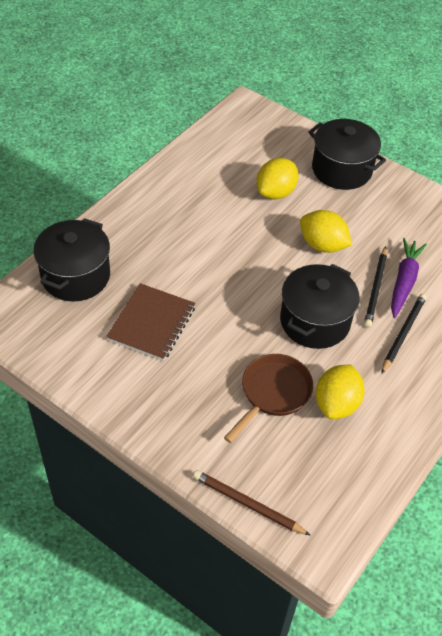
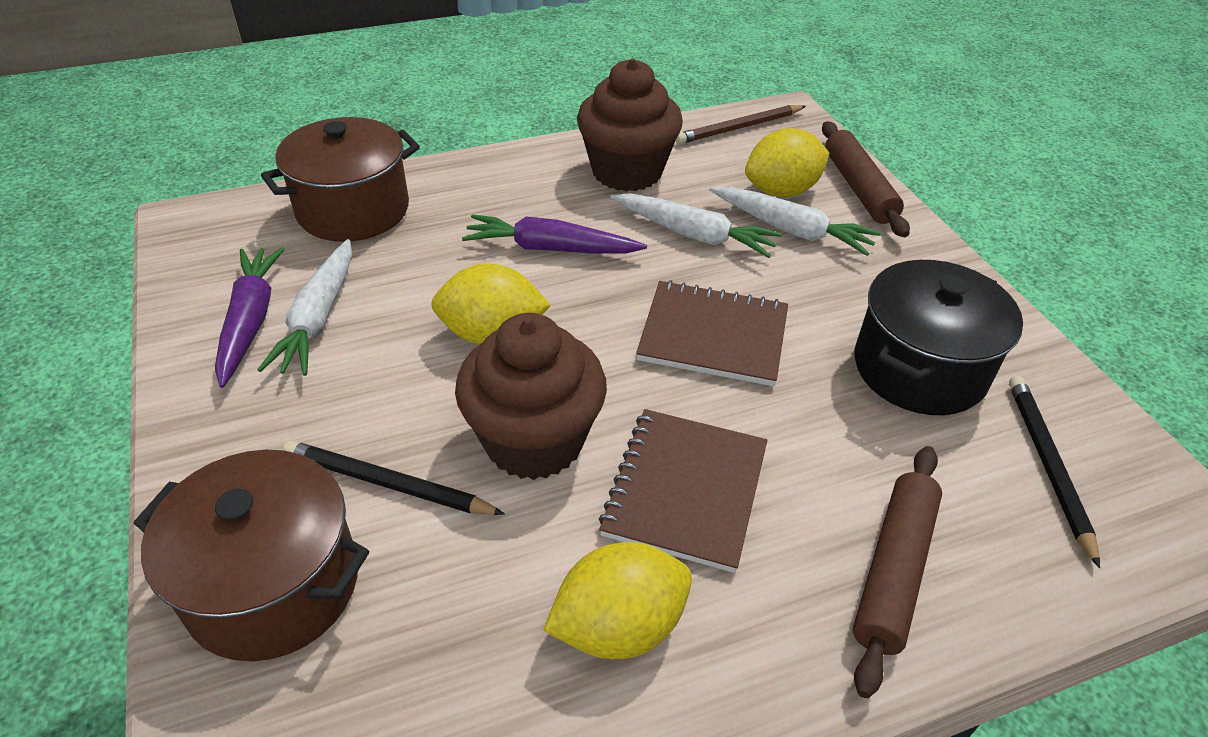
black pot: 3 -> 1
brown cupcake: 0 -> 2
brown notebook: 1 -> 2
brown pan: 1 -> 0
brown pot: 0 -> 2
brown rolling pin: 0 -> 2
purple carrot: 1 -> 2
white carrot: 0 -> 3

